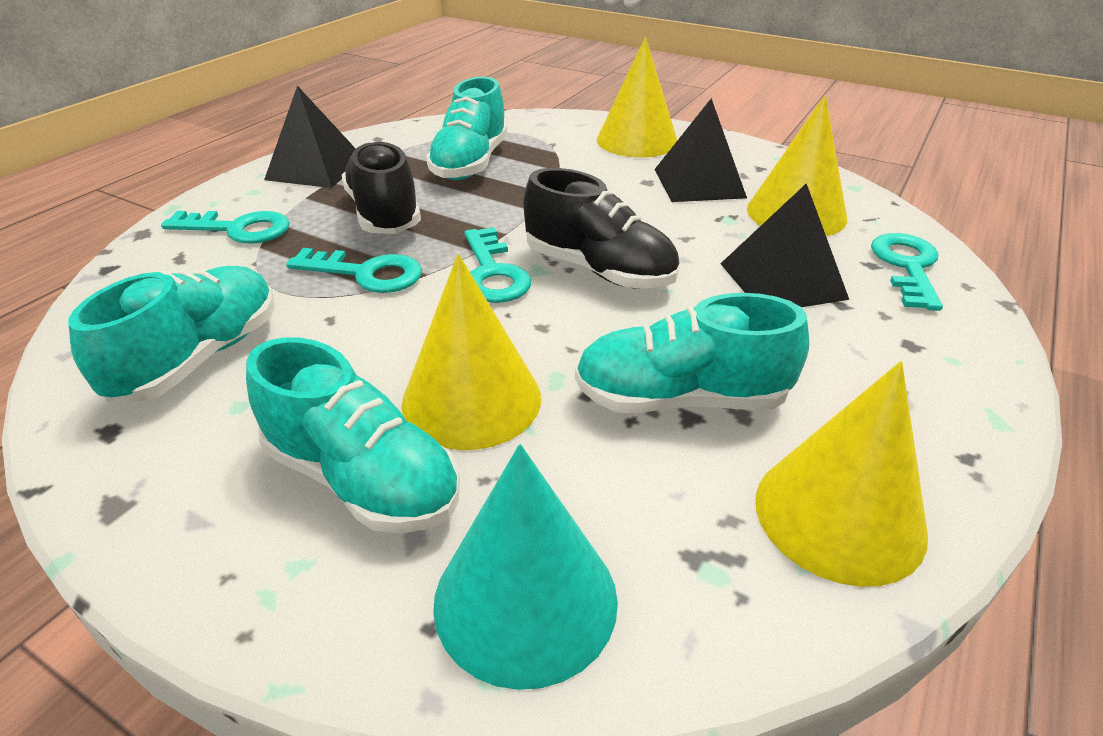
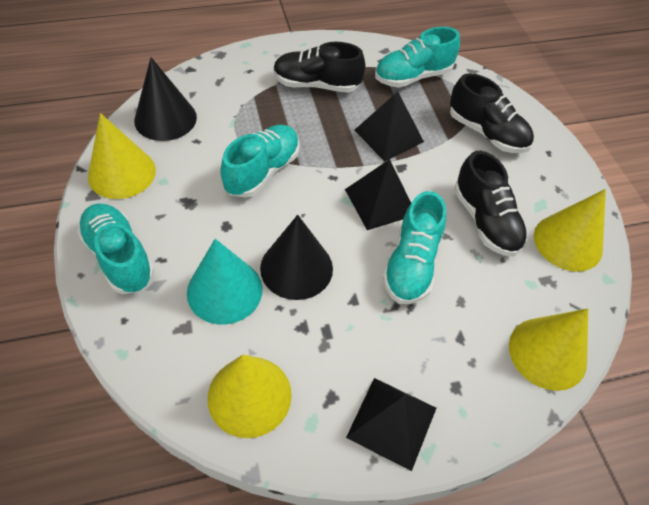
black cone: 0 -> 2
black shoe: 2 -> 3
turquoise key: 4 -> 0

